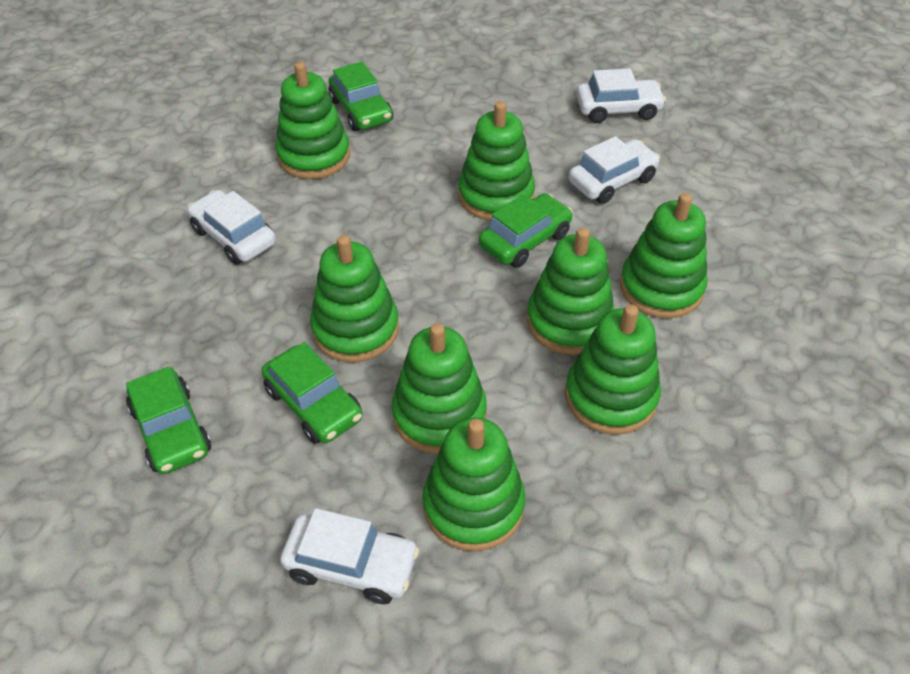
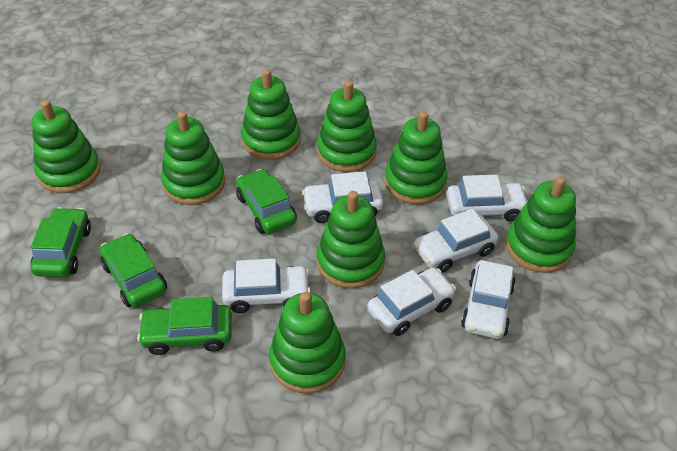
white car: 4 -> 6

